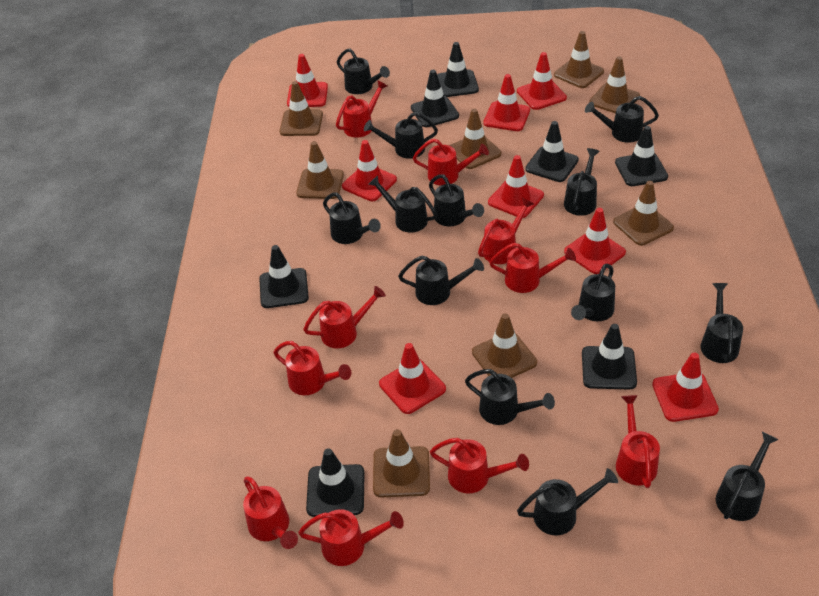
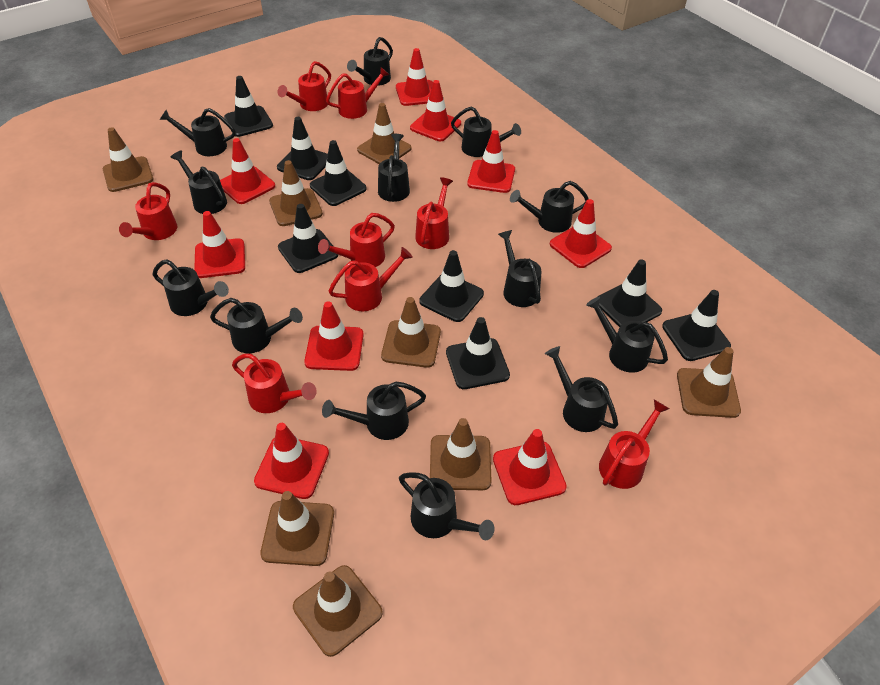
black traffic cone: 7 -> 8
red traffic cone: 8 -> 9
red watering can: 10 -> 8

